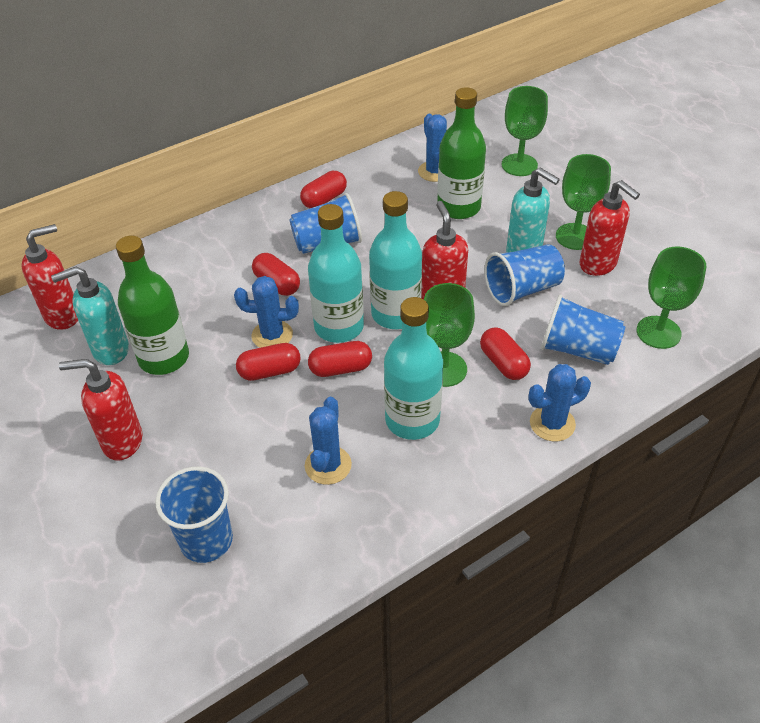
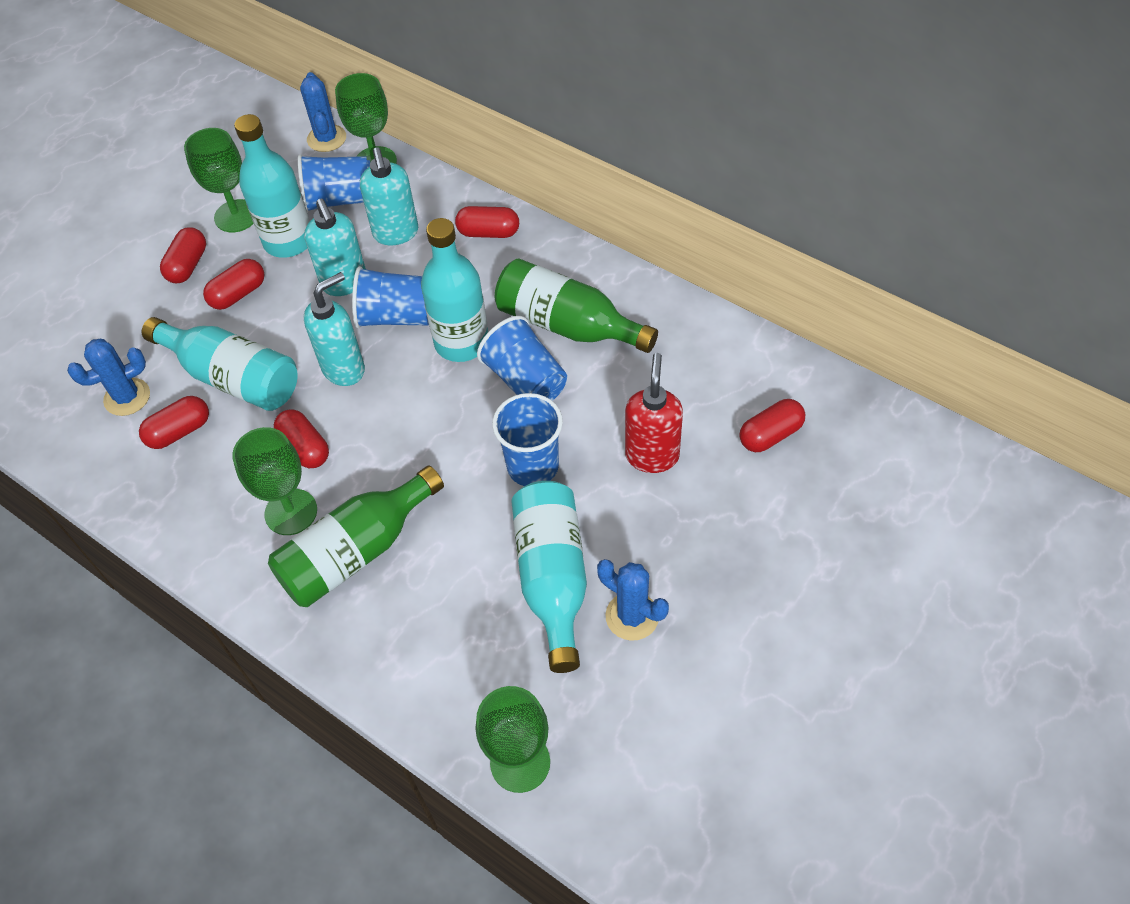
blue cactus: 4 -> 3
red capsule: 5 -> 6
red soap dispenser: 4 -> 1
turquoise bottle: 3 -> 4
turquoise soap dispenser: 2 -> 3

